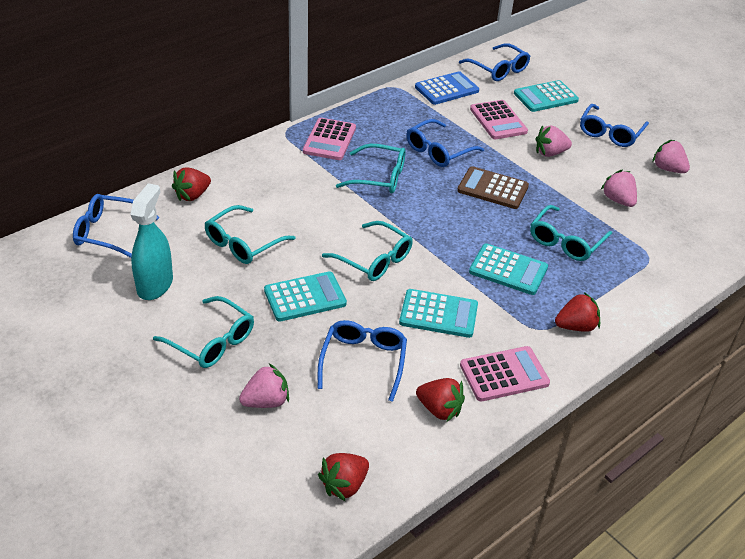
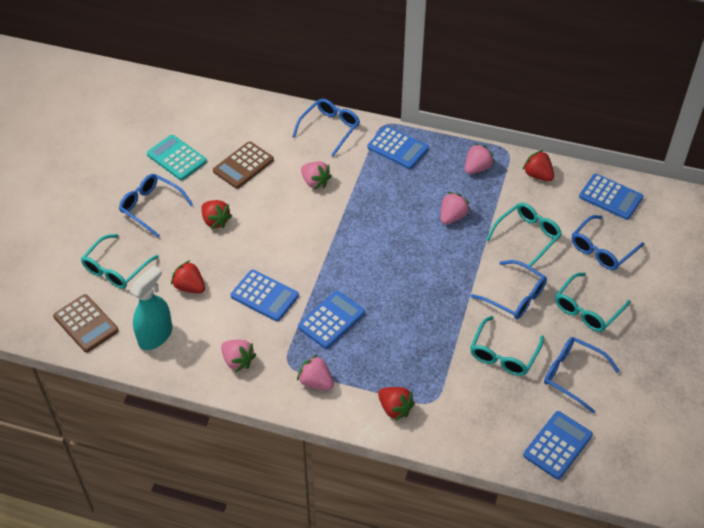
blue calculator: 1 -> 5
brown calculator: 1 -> 2
pink calculator: 3 -> 0
pink strawberry: 4 -> 5
turquoise calculator: 4 -> 1
turquoise glasses: 5 -> 4

